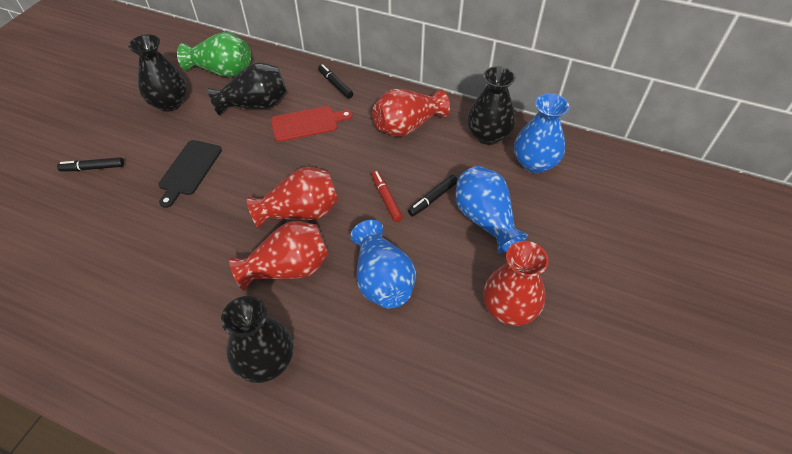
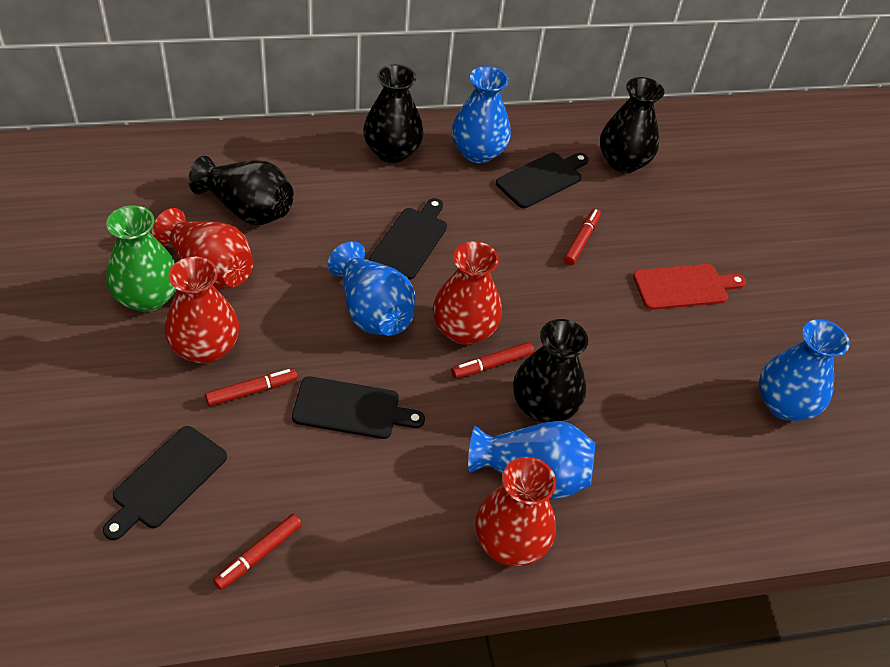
black cutting board: 1 -> 4
black marker: 3 -> 0
blue vase: 3 -> 4
red marker: 1 -> 4

